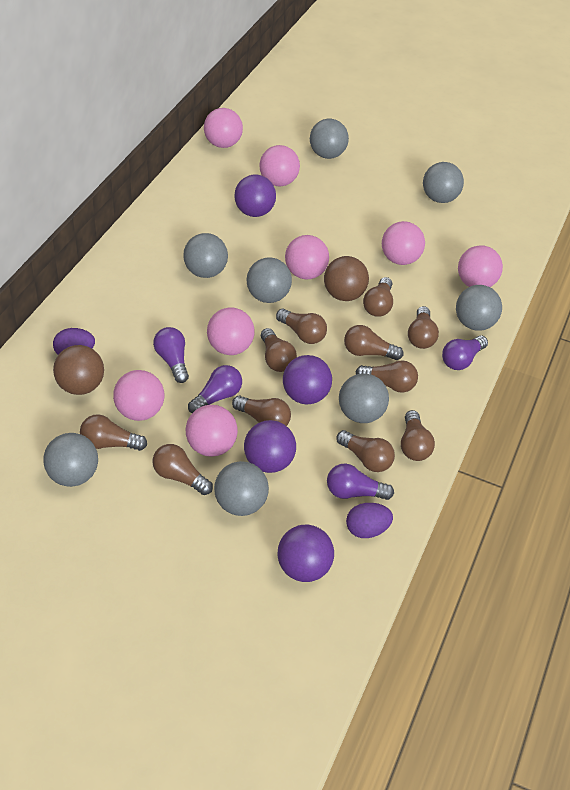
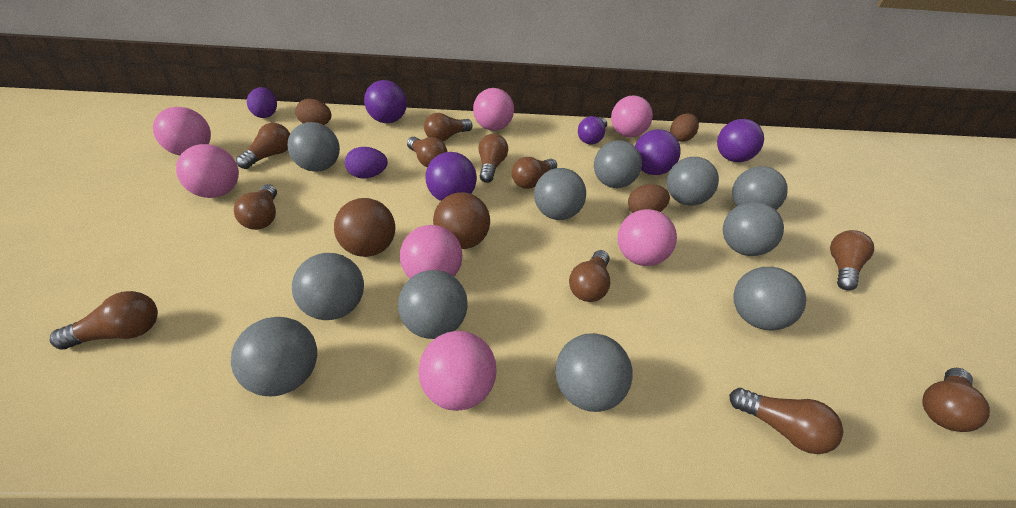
brown egg: 0 -> 3
grey ball: 8 -> 11
pink ball: 8 -> 7
purple light bulb: 4 -> 1

